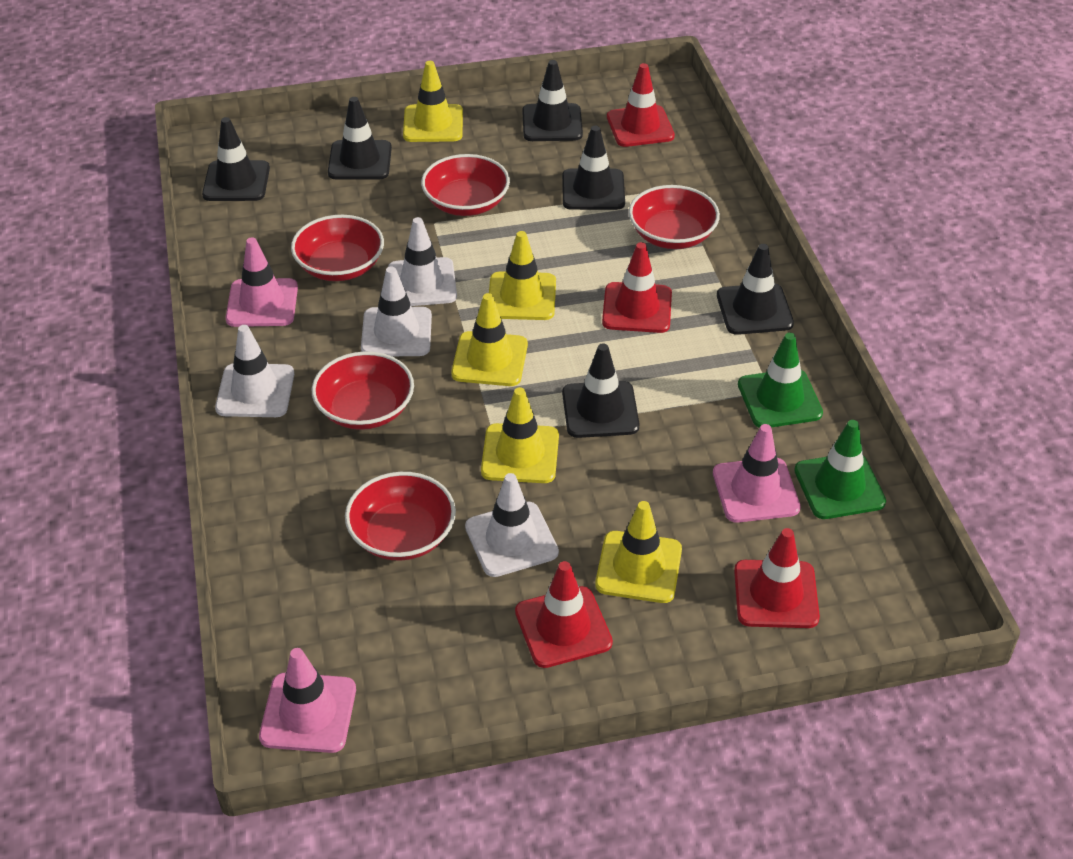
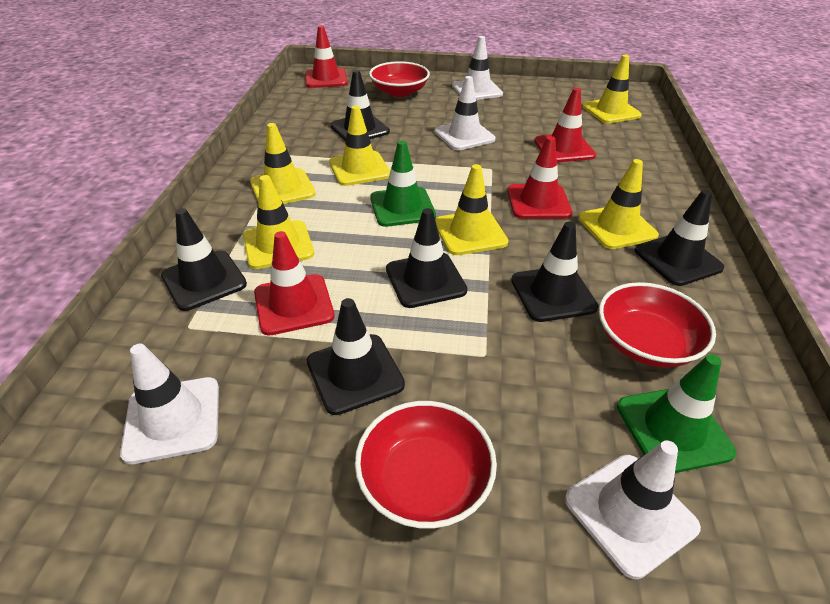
pink traffic cone: 3 -> 0
red bowl: 5 -> 3
yellow traffic cone: 5 -> 6

